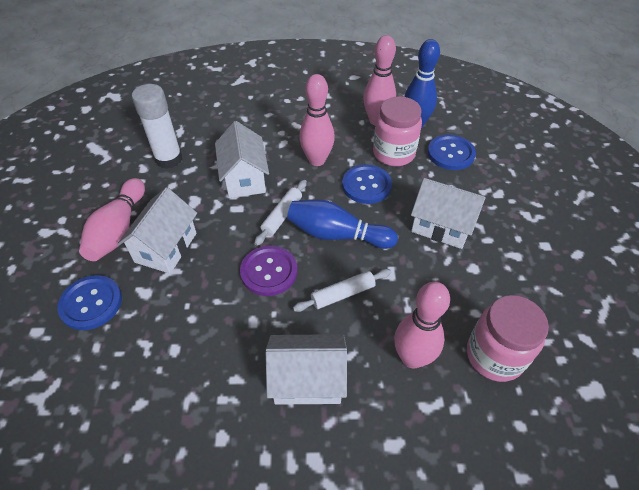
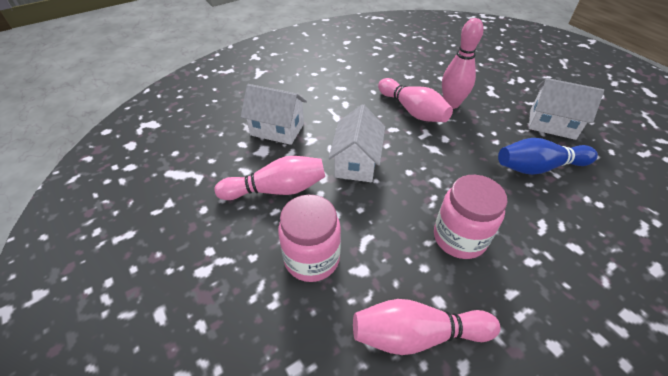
blue bowling pin: 2 -> 1
blue button: 3 -> 0
purple button: 1 -> 0
white glue stick: 1 -> 0
white house: 4 -> 3
white rolling pin: 2 -> 0

